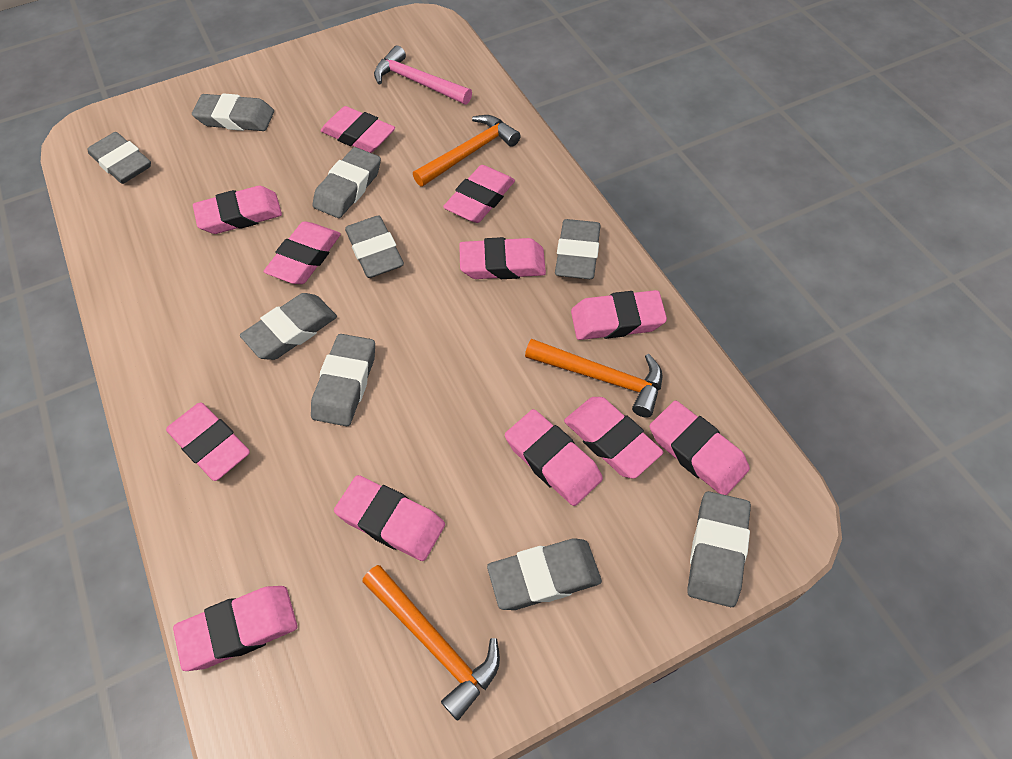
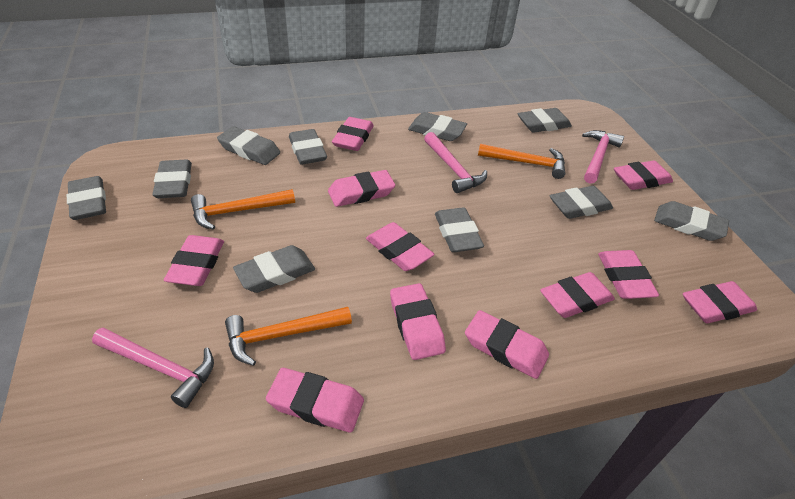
grey eraser: 9 -> 10
pink eraser: 12 -> 11
pink hammer: 1 -> 3

